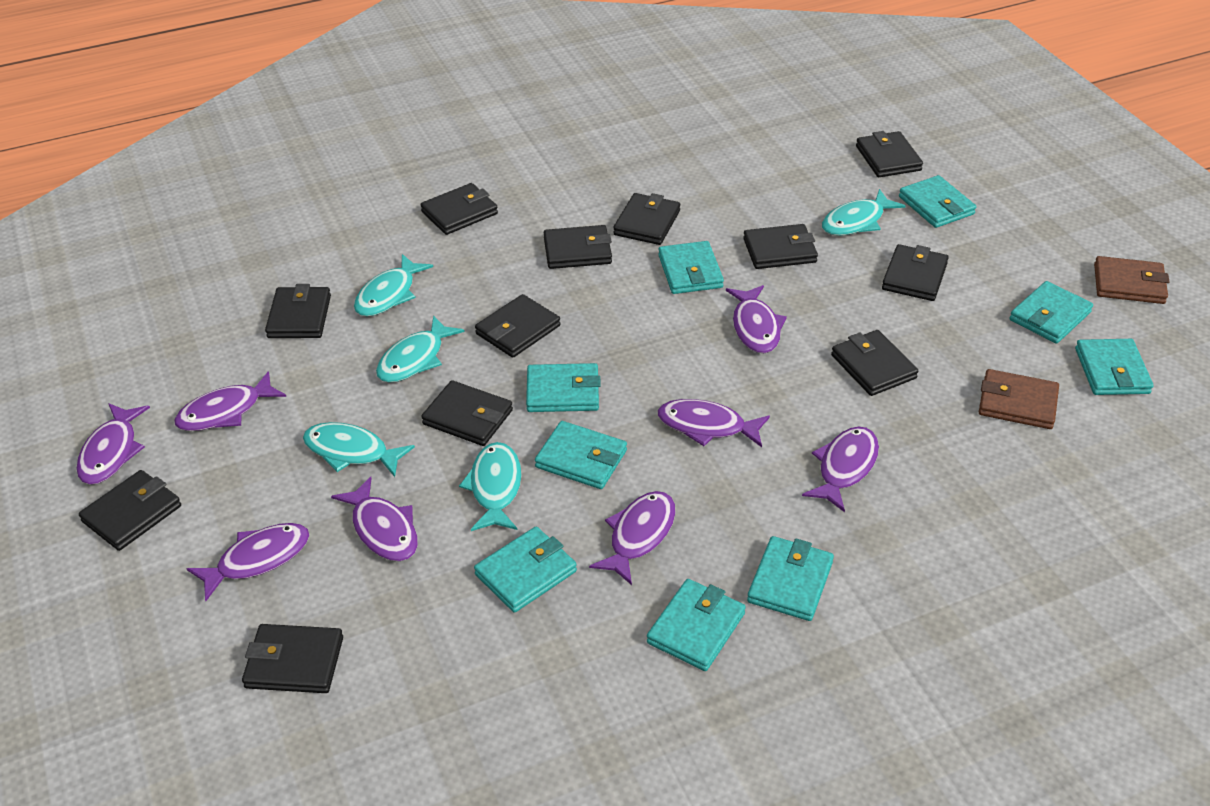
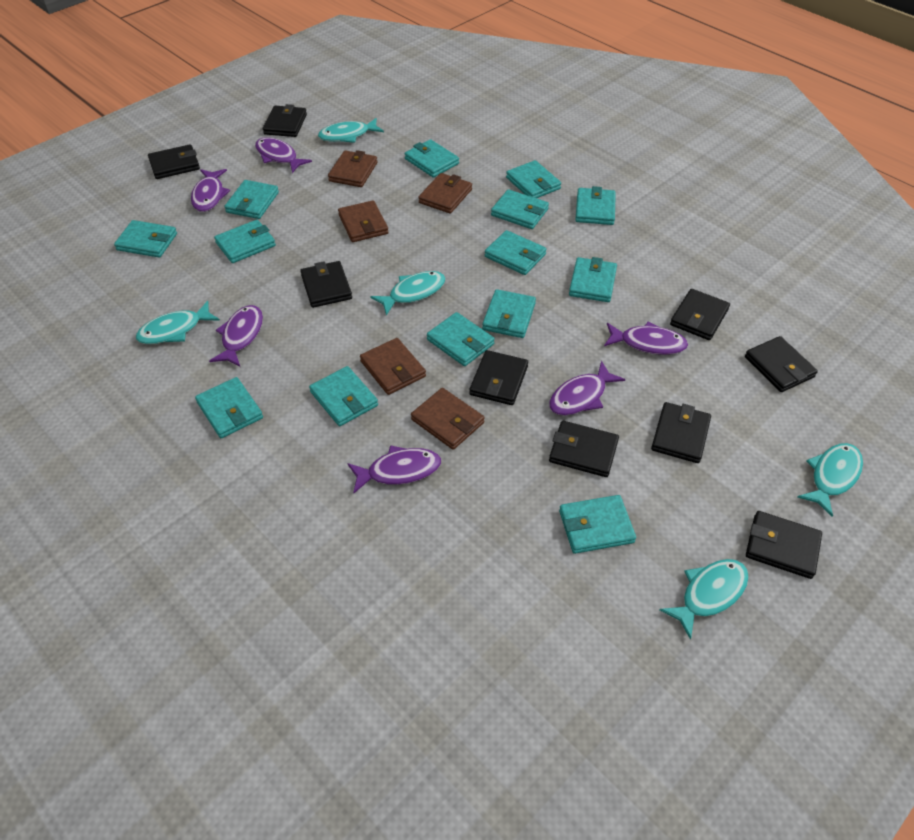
black wallet: 12 -> 9
brown wallet: 2 -> 5
purple fish: 8 -> 6
turquoise wallet: 9 -> 14

